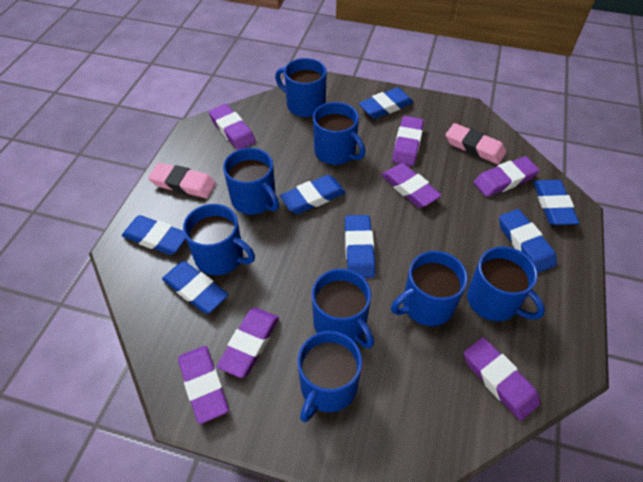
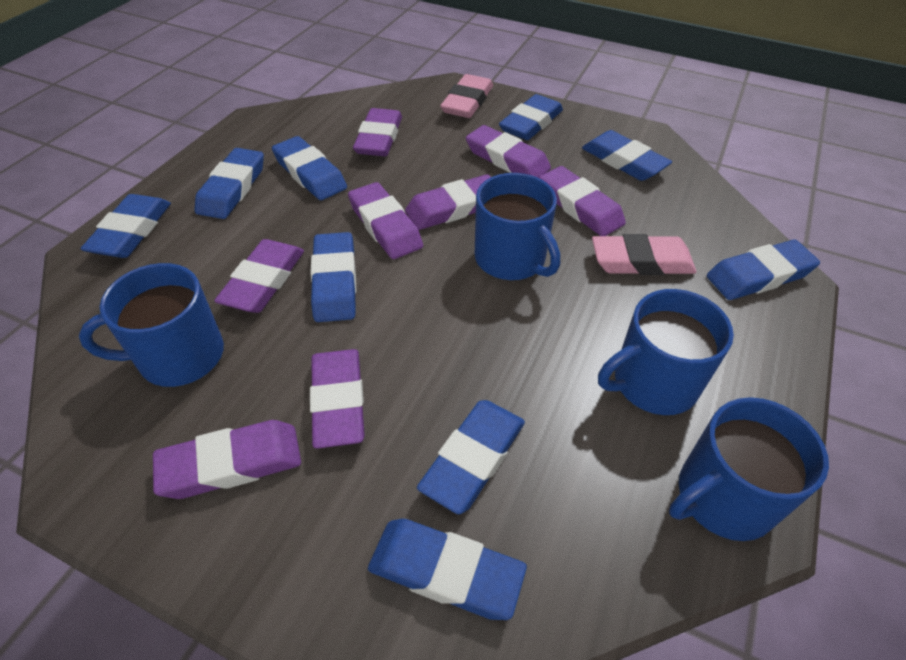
blue eraser: 7 -> 9
blue mug: 8 -> 4
purple eraser: 7 -> 8

